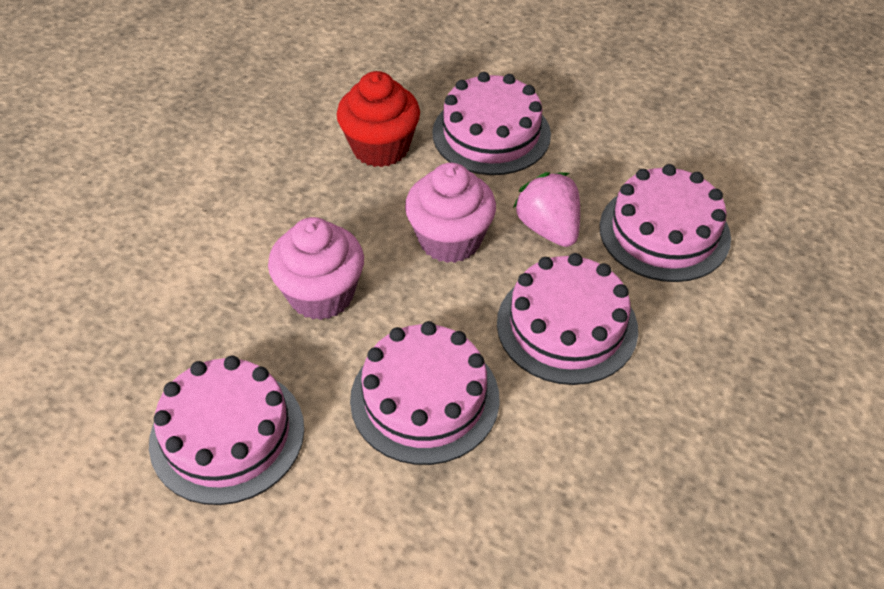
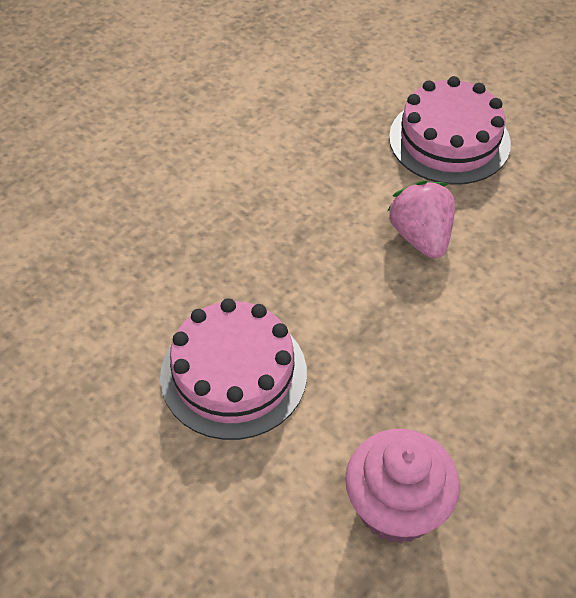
pink cake: 5 -> 2
pink cupcake: 2 -> 1
red cupcake: 1 -> 0

